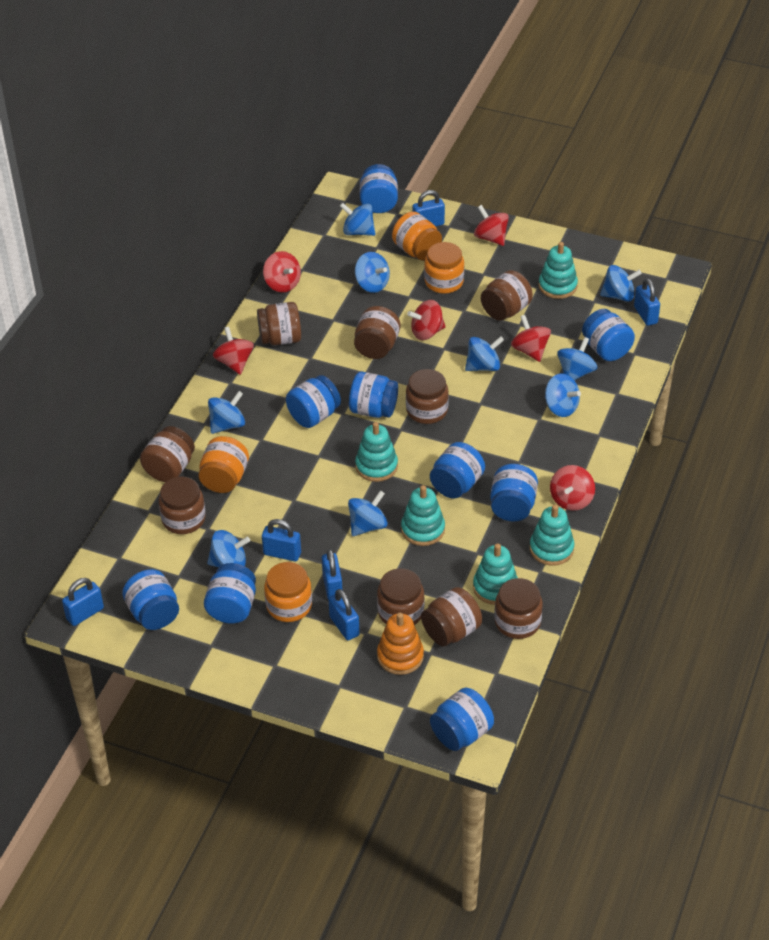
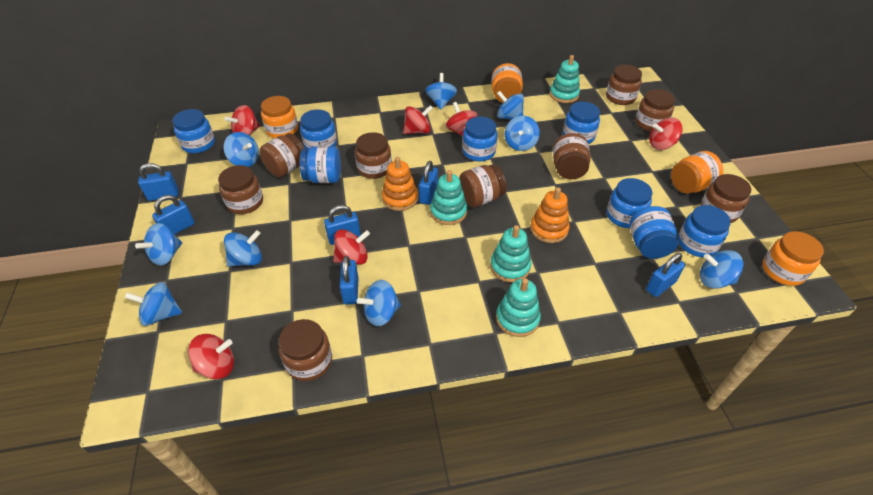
blue jar: 9 -> 8
orange stacking toy: 1 -> 2
turquoise stacking toy: 5 -> 4

